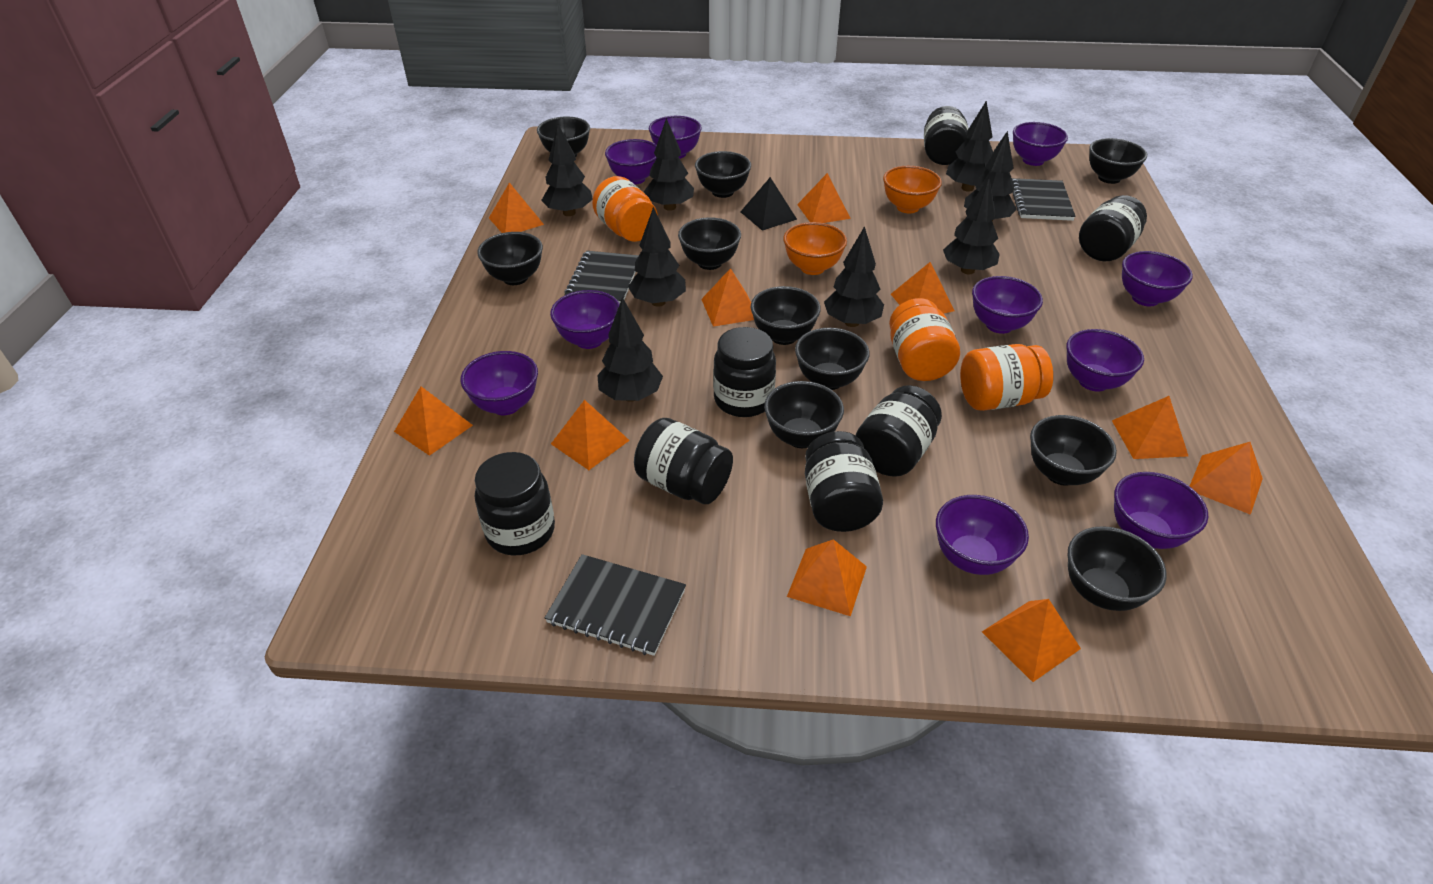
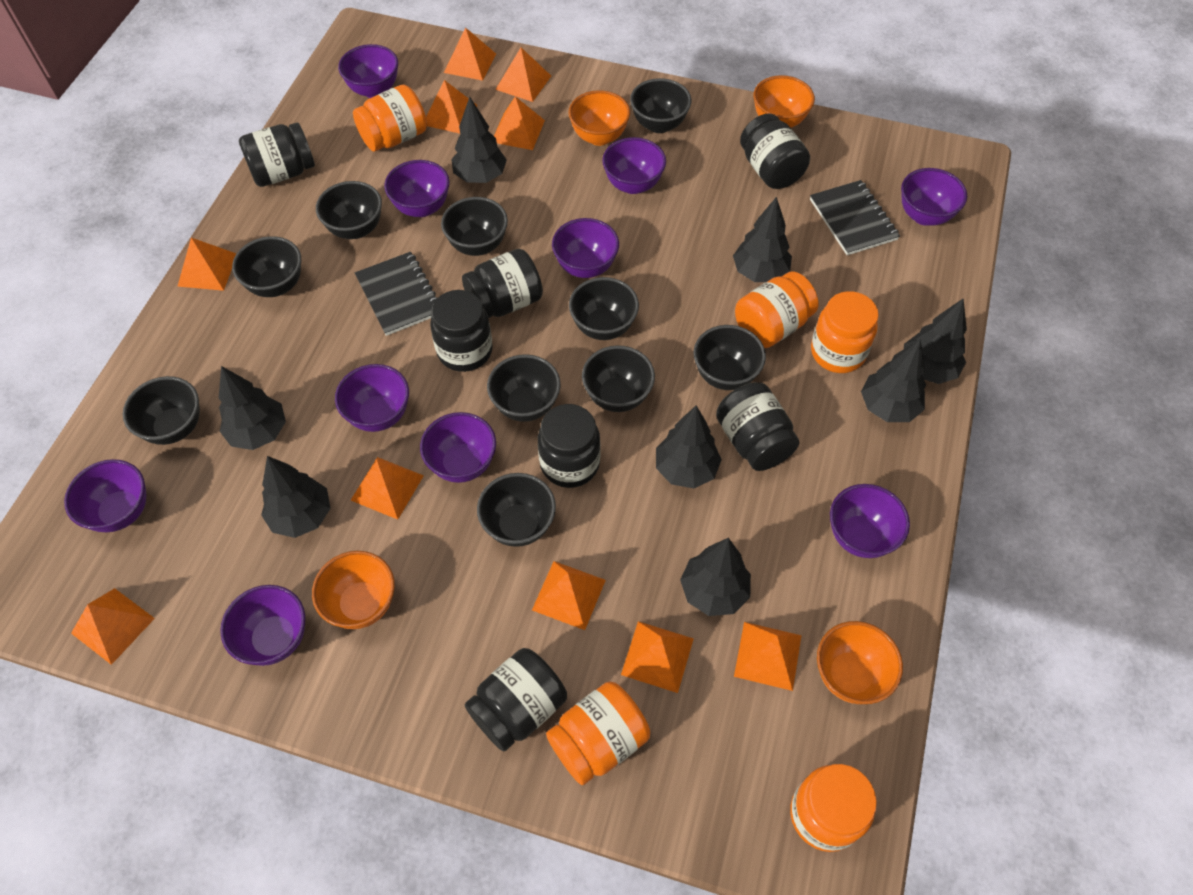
black notebook: 3 -> 2
black pyramid: 1 -> 0
orange bowl: 2 -> 4
orange jar: 3 -> 5

